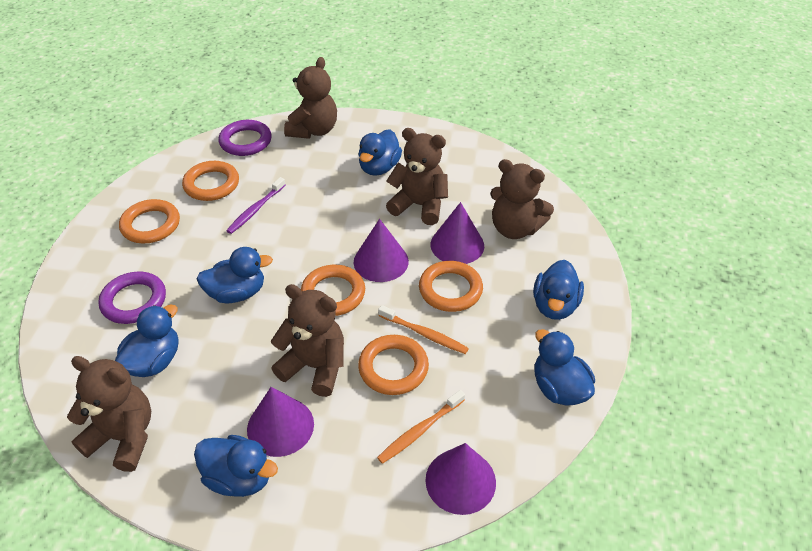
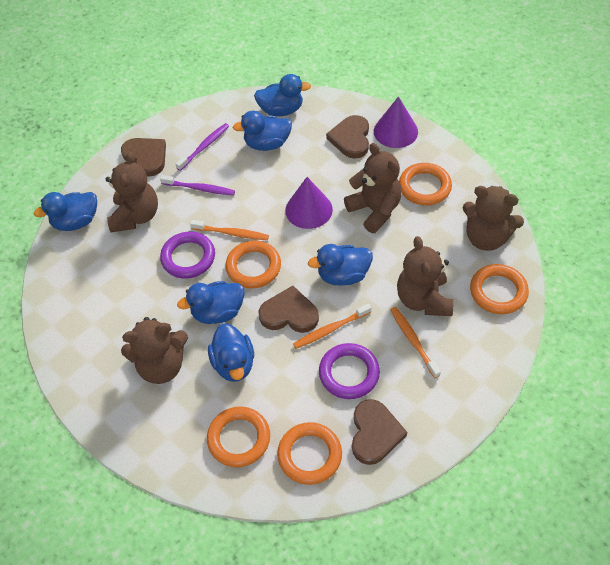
brown heart: 0 -> 4
orange toothbrush: 2 -> 3
purple cone: 4 -> 2
purple toothbrush: 1 -> 2

